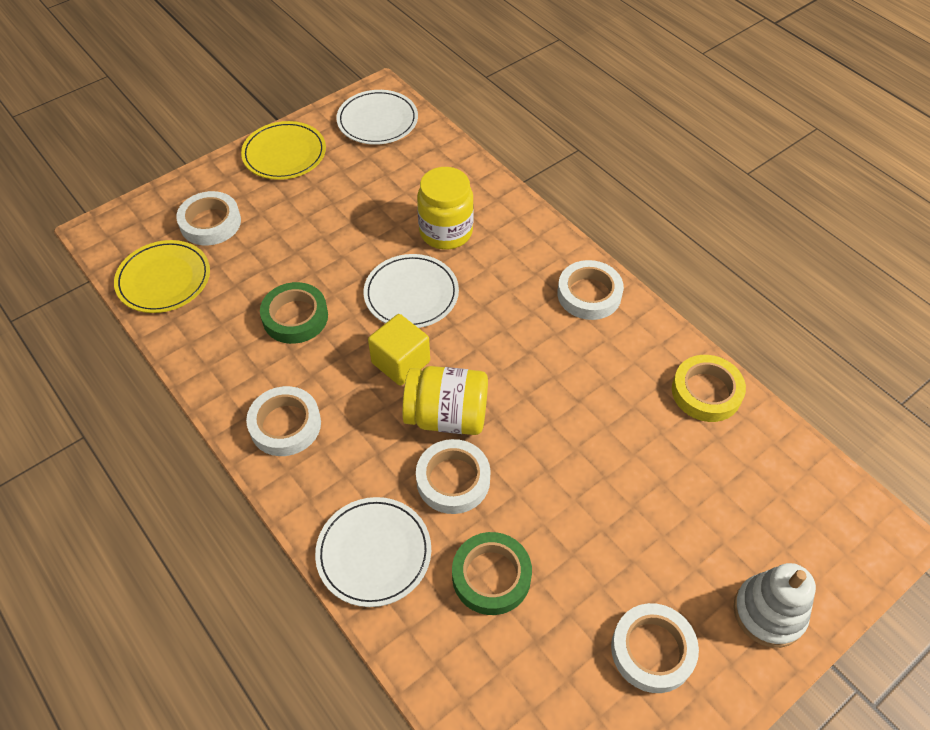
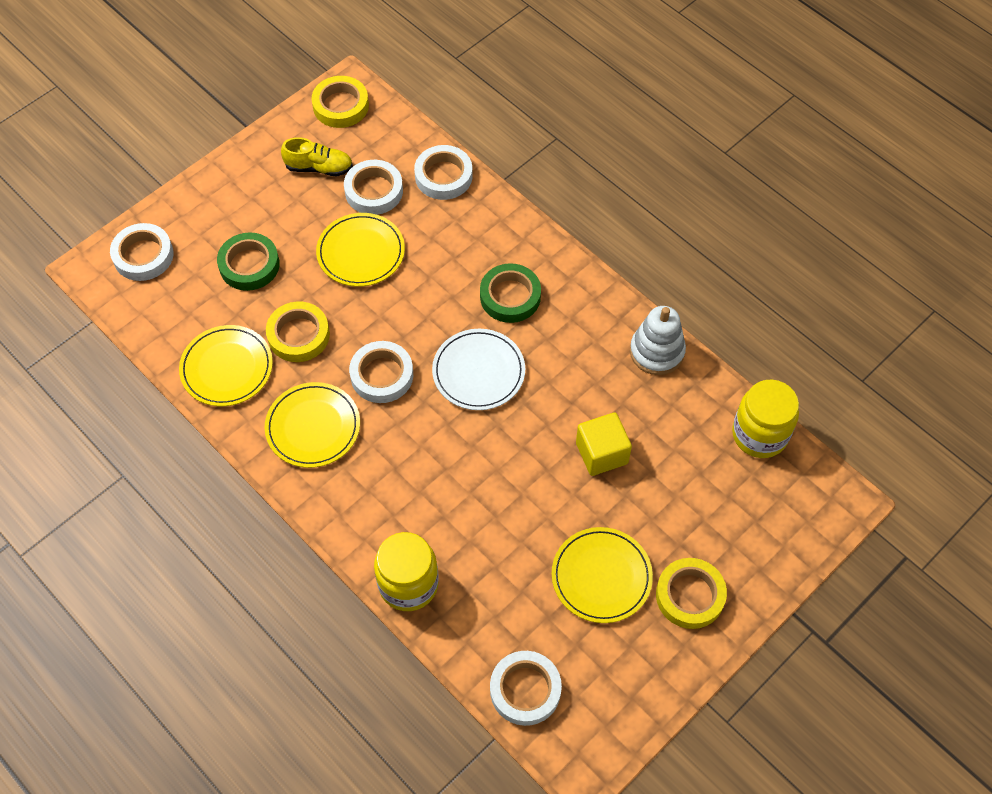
white plate: 3 -> 1
yellow plate: 2 -> 4
yellow shoe: 0 -> 1
yellow tape: 1 -> 3

